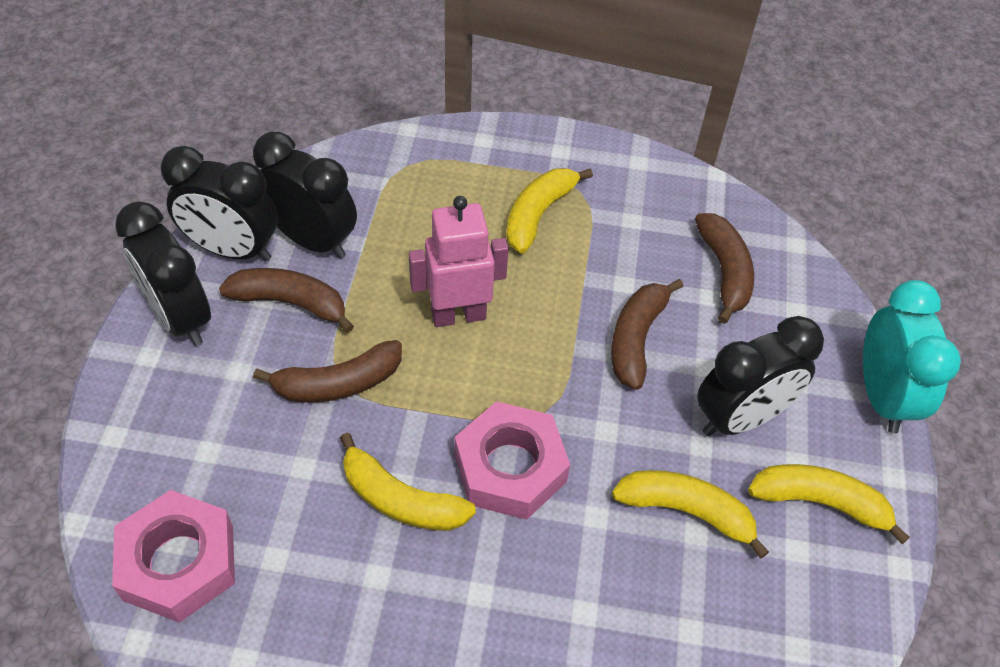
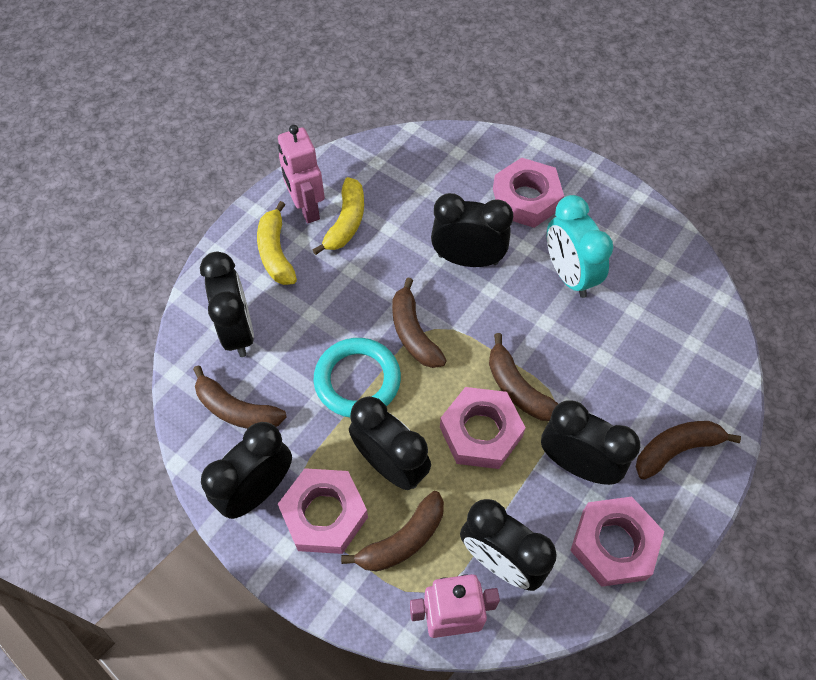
black clock: 4 -> 6
brown banana: 4 -> 5
pink nut: 2 -> 4
pink robot: 1 -> 2
turquoise ring: 0 -> 1
yellow banana: 4 -> 2

